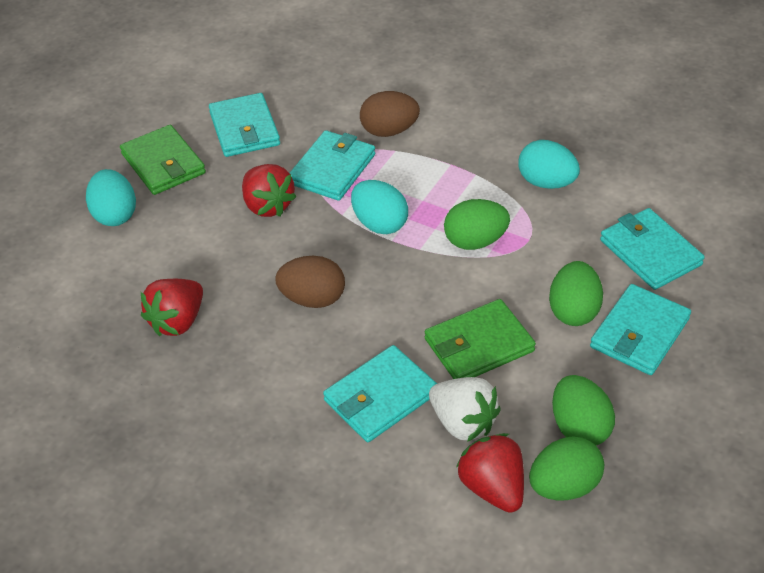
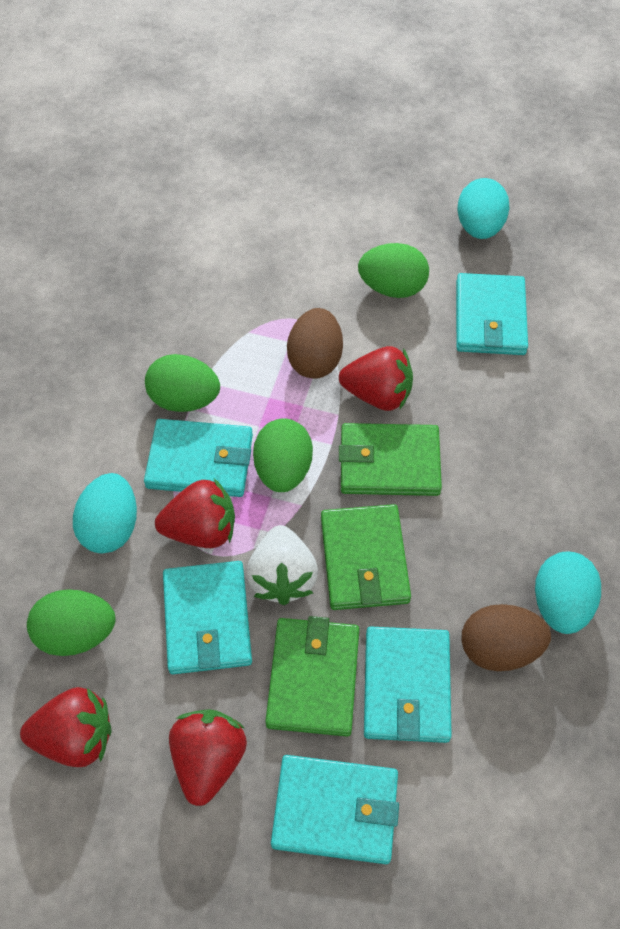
green wallet: 2 -> 3
red strawberry: 3 -> 4

